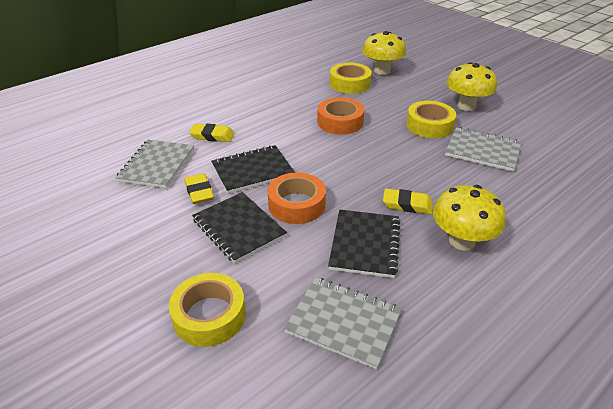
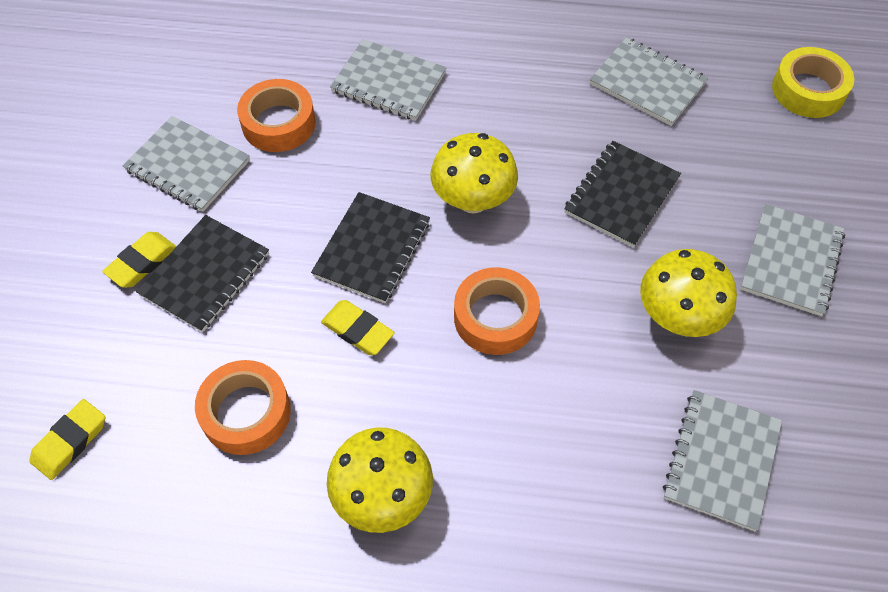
grey notebook: 3 -> 5
orange tape: 2 -> 3
yellow tape: 3 -> 1

